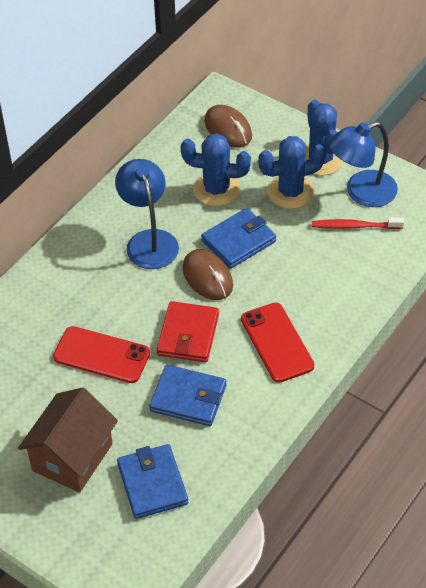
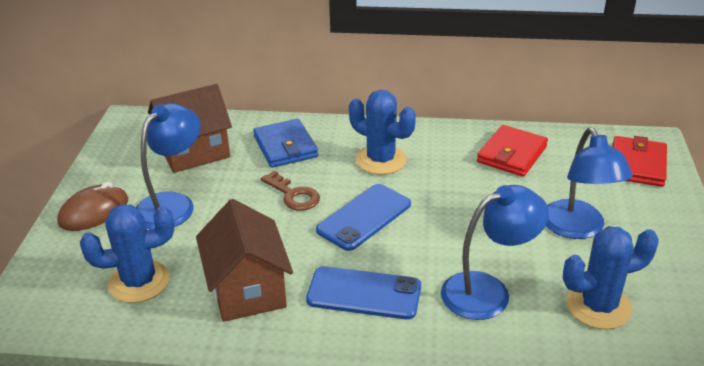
blue lamp: 2 -> 3
blue phone: 0 -> 2
blue wallet: 3 -> 1
brown house: 1 -> 2
brown key: 0 -> 1
brown mouse: 2 -> 1
red phone: 2 -> 0
red toothbrush: 1 -> 0
red wallet: 1 -> 2

